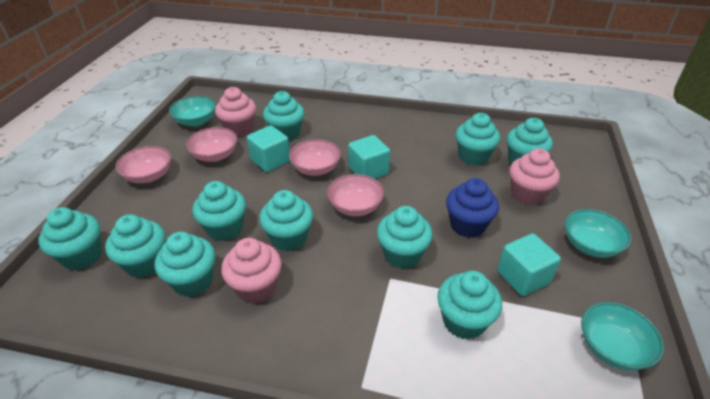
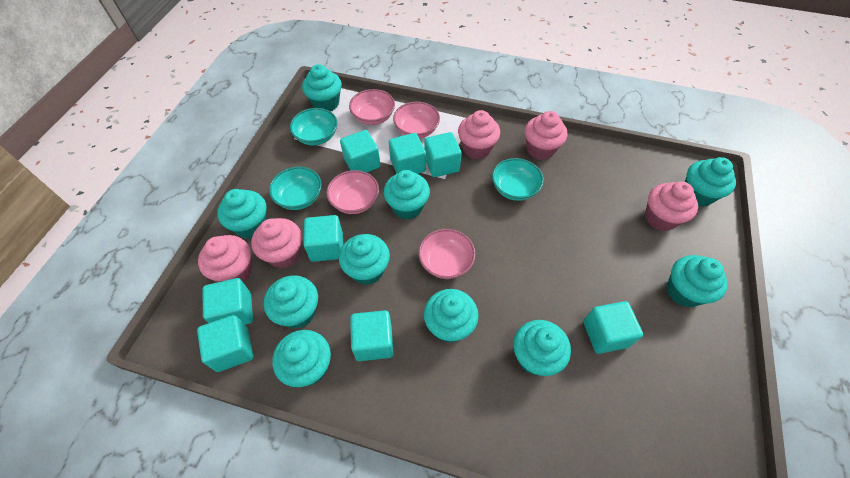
blue cupcake: 1 -> 0
pink cupcake: 3 -> 5
turquoise cube: 3 -> 8

